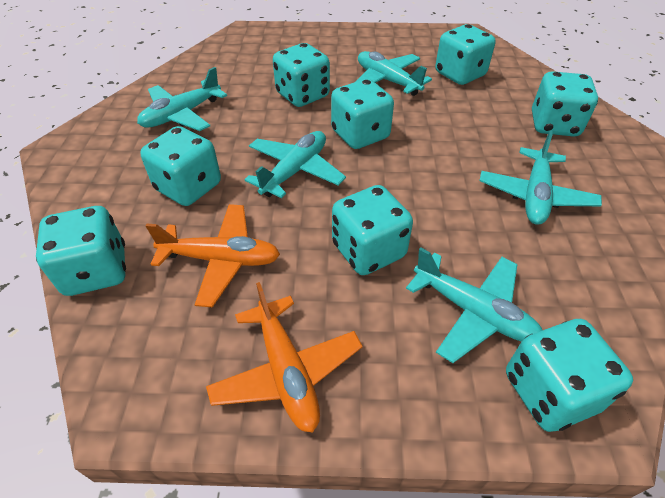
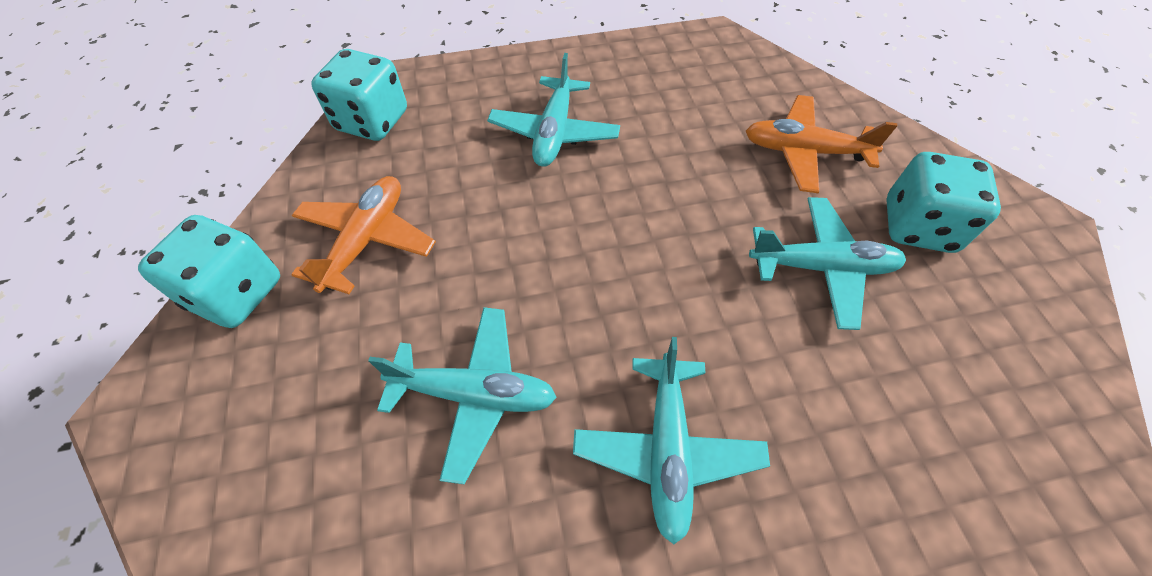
turquoise dice: 8 -> 3
turquoise plane: 5 -> 4

